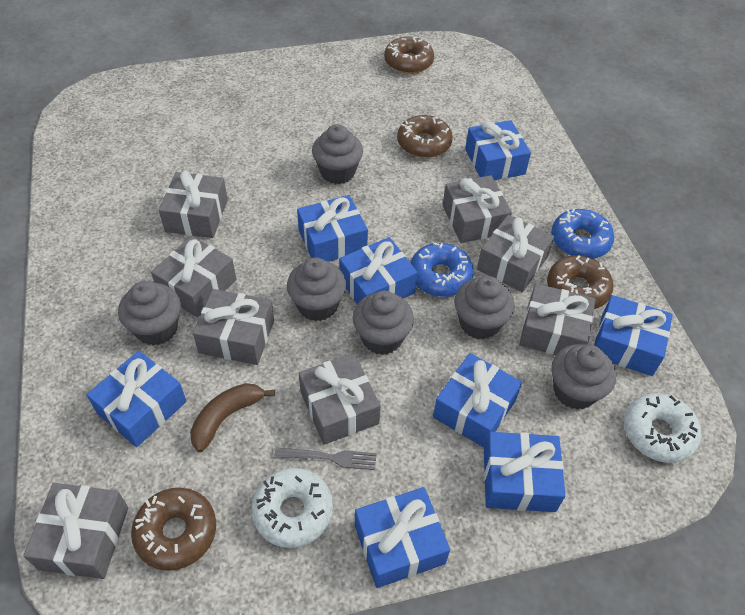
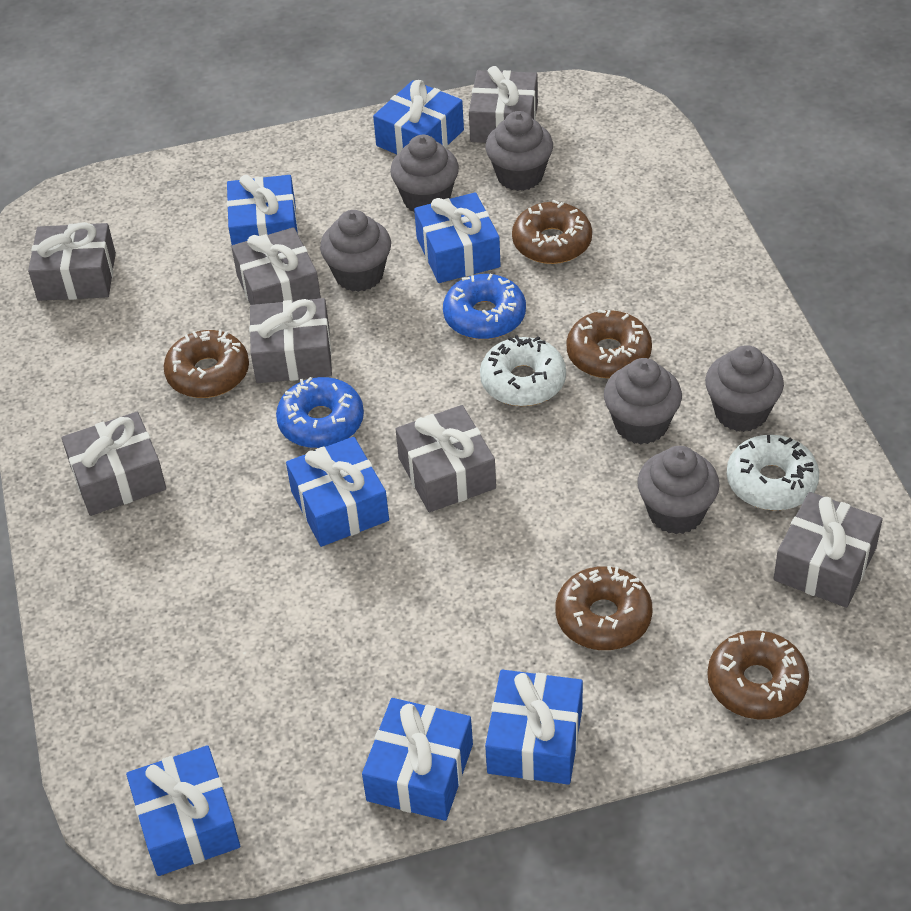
blue gift: 8 -> 7
brown banana: 1 -> 0
brown donut: 4 -> 5
grey fork: 1 -> 0
grey gift: 8 -> 7

